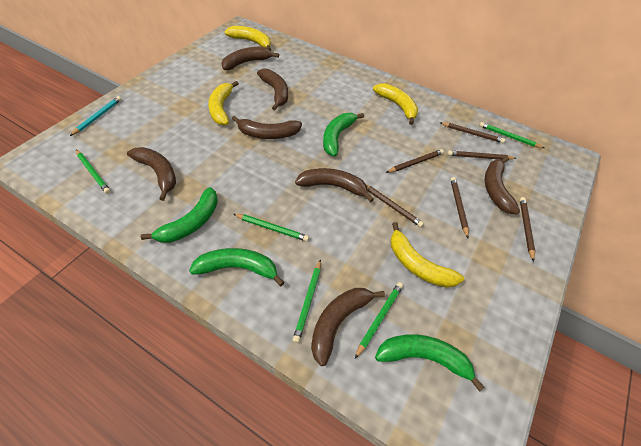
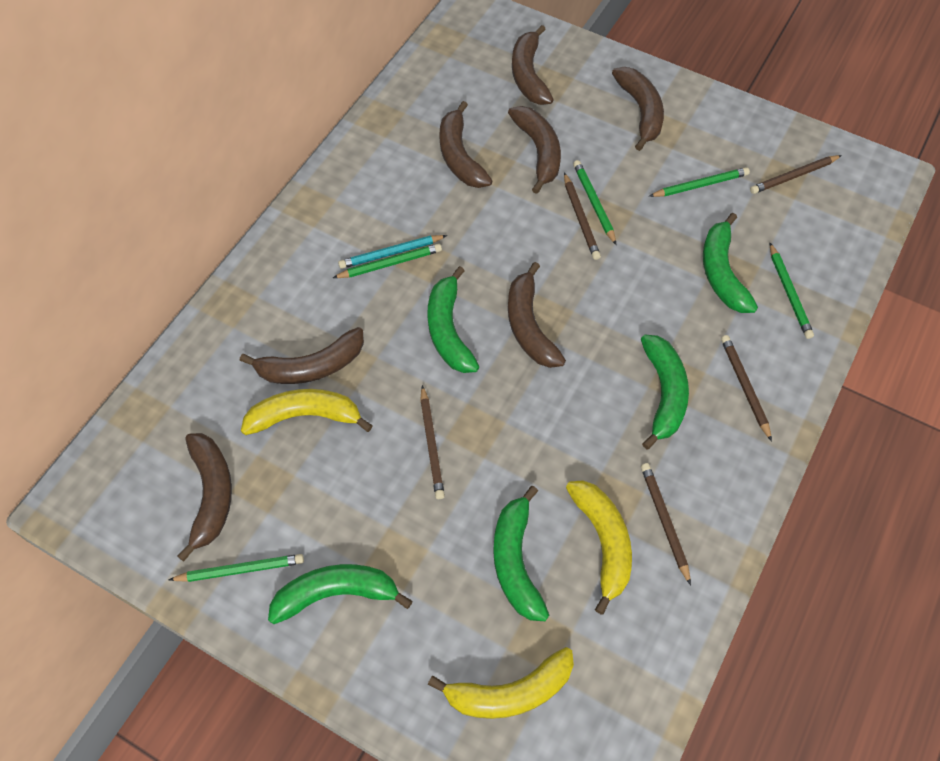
brown pencil: 6 -> 5
green banana: 4 -> 5
yellow banana: 4 -> 3

